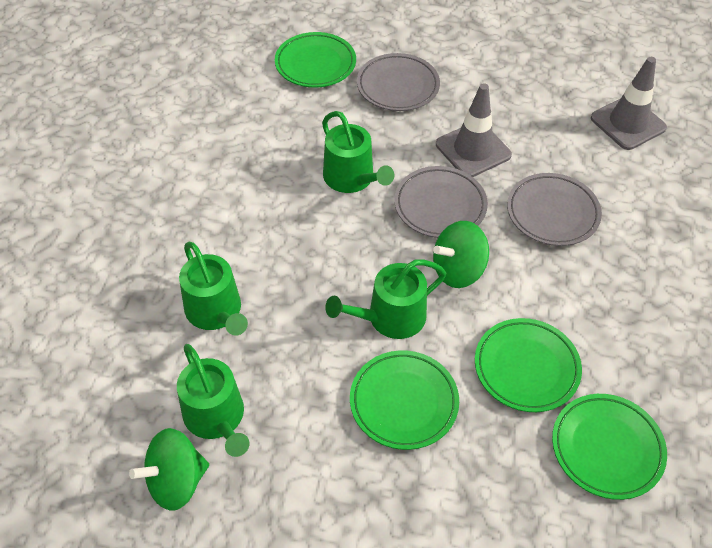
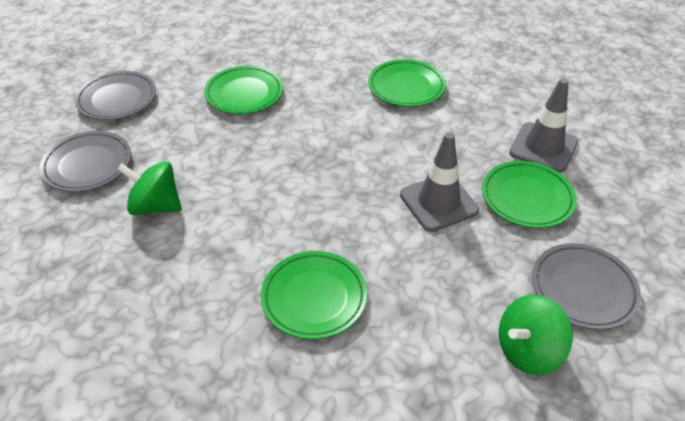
green watering can: 4 -> 0

